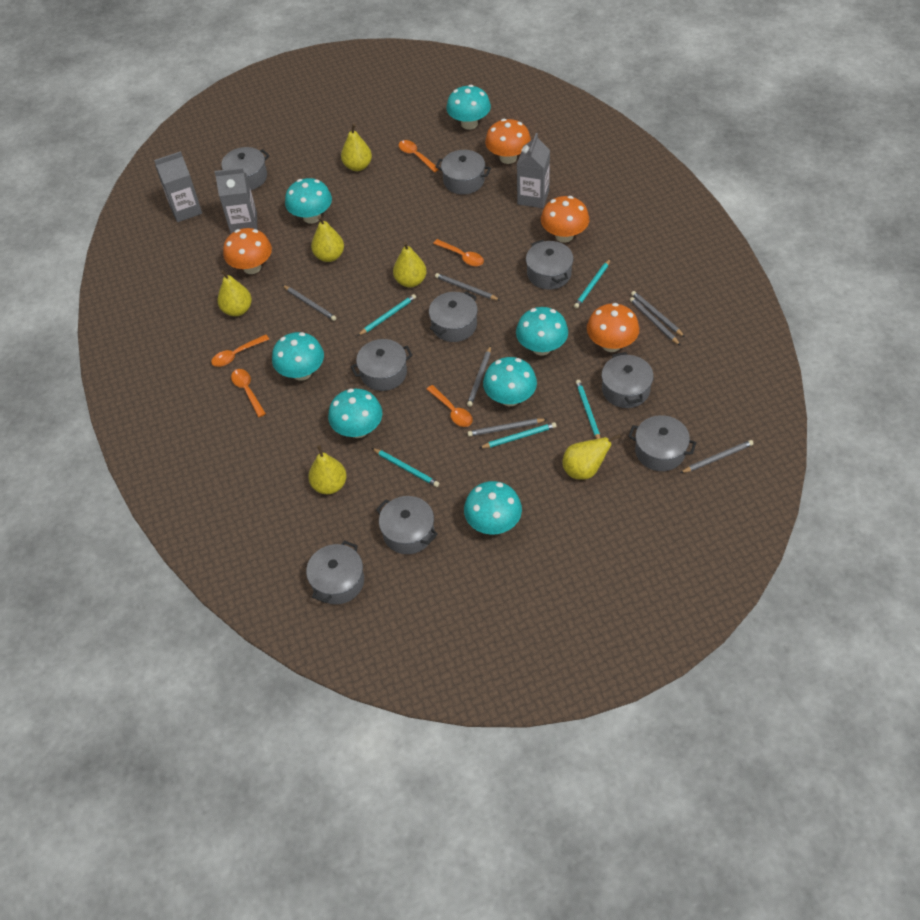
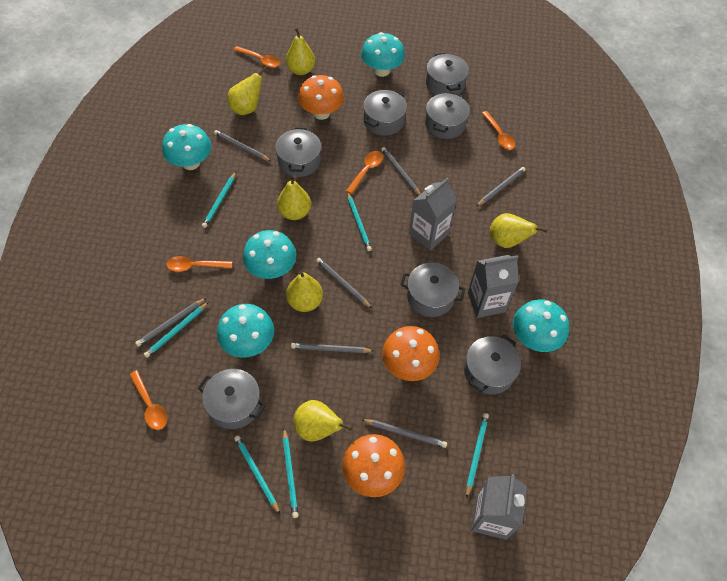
grey pot: 9 -> 7
orange mushroom: 4 -> 3
turquoise mushroom: 7 -> 5
turquoise pencil: 5 -> 6

